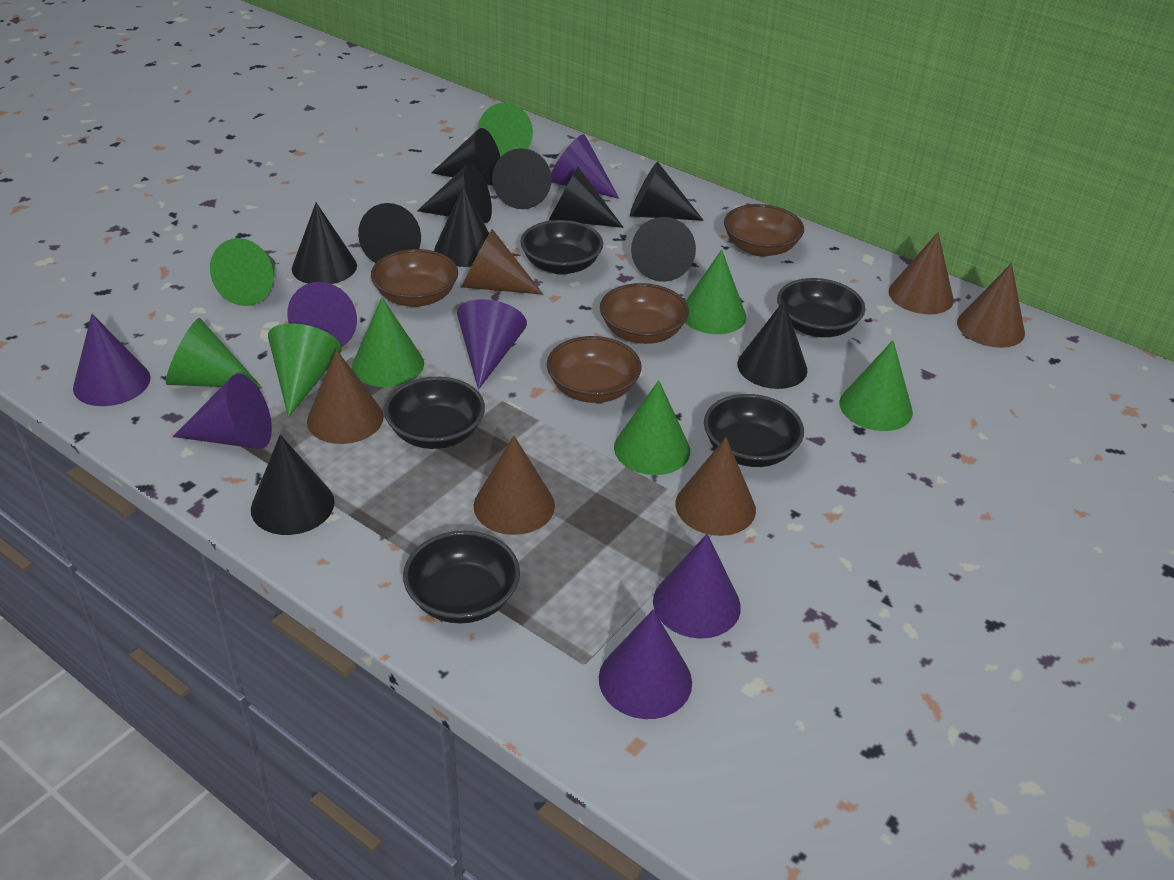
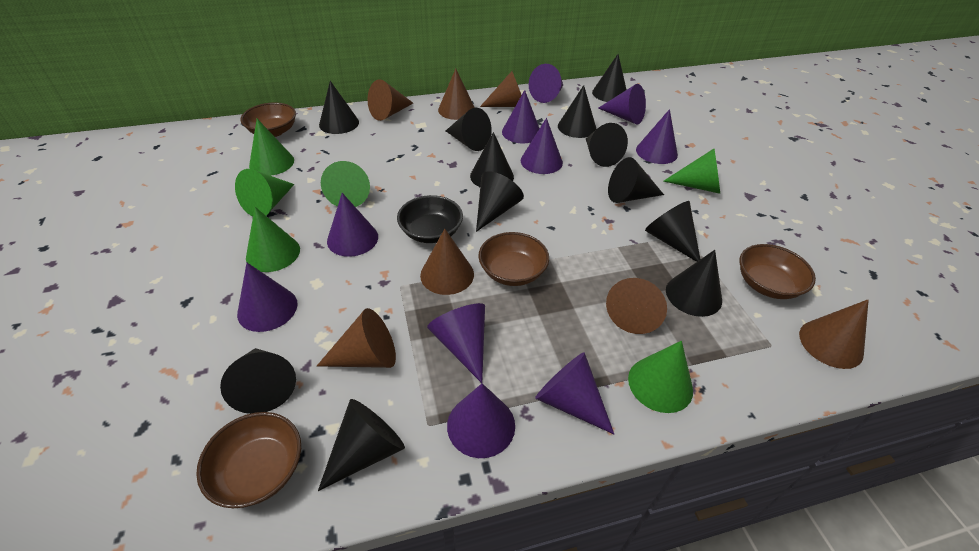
black bowl: 5 -> 1
black cone: 11 -> 12
brown cone: 6 -> 7
green cone: 8 -> 6
purple cone: 7 -> 10

